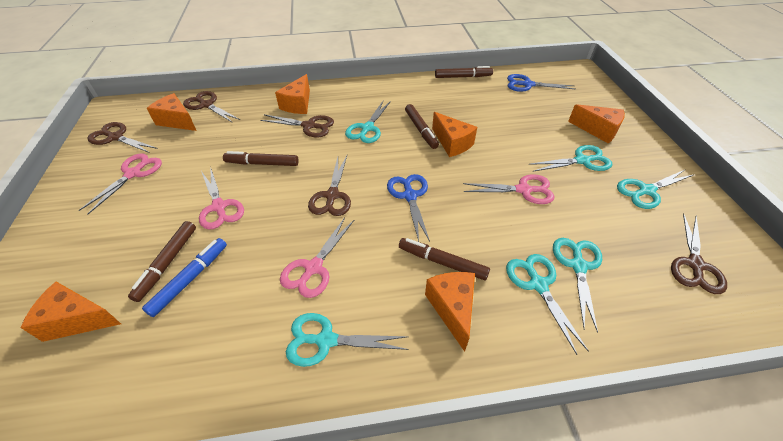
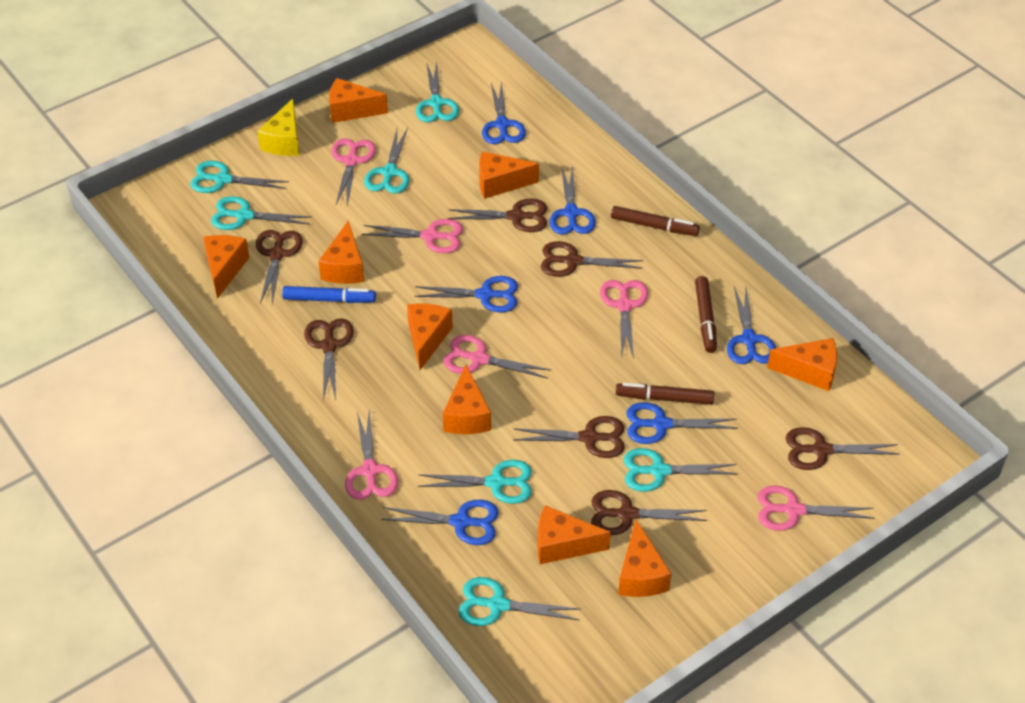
blue scissors: 2 -> 6
brown marker: 5 -> 3
brown scissors: 5 -> 7
orange cheese: 6 -> 9
pink scissors: 4 -> 6
turquoise scissors: 6 -> 7
yellow cheese: 0 -> 1

